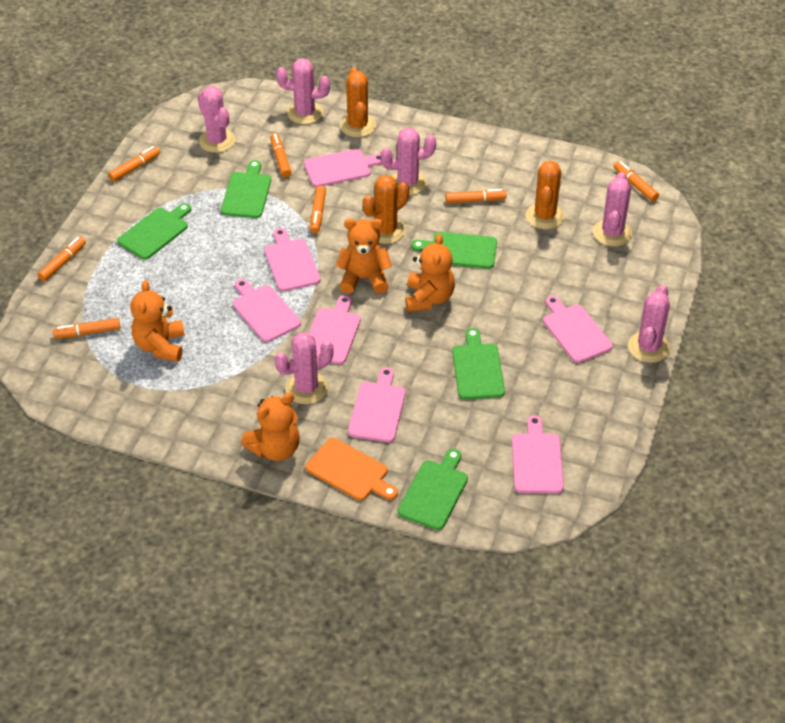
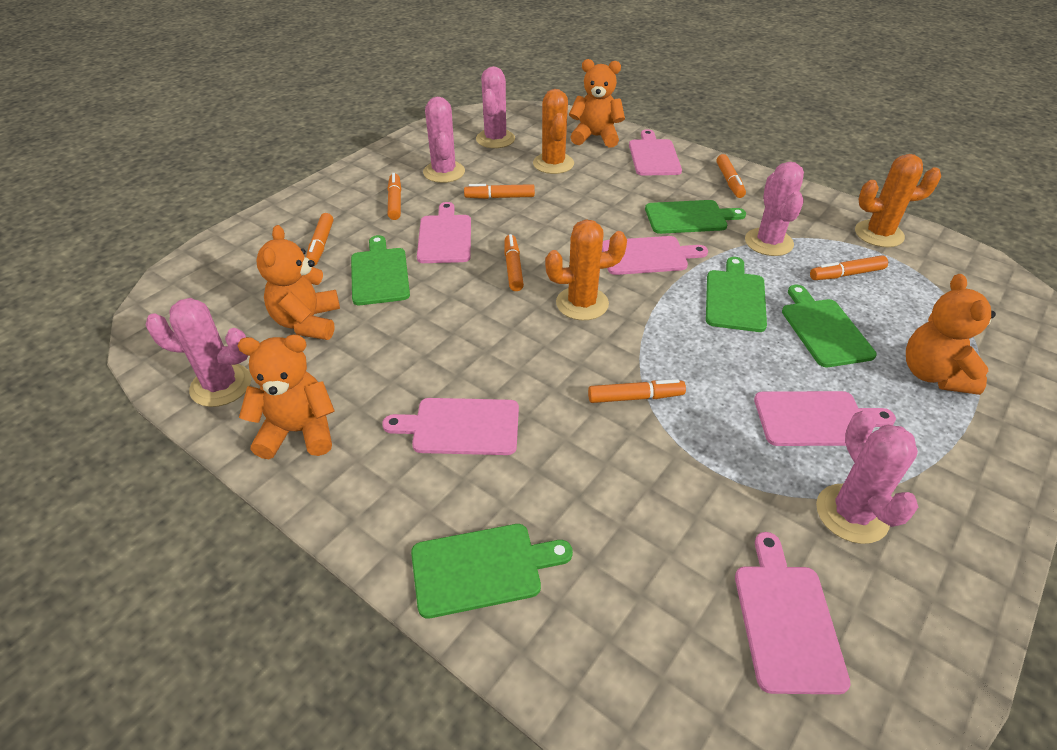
orange cutting board: 1 -> 0
pink cactus: 6 -> 5
pink cutting board: 7 -> 6

